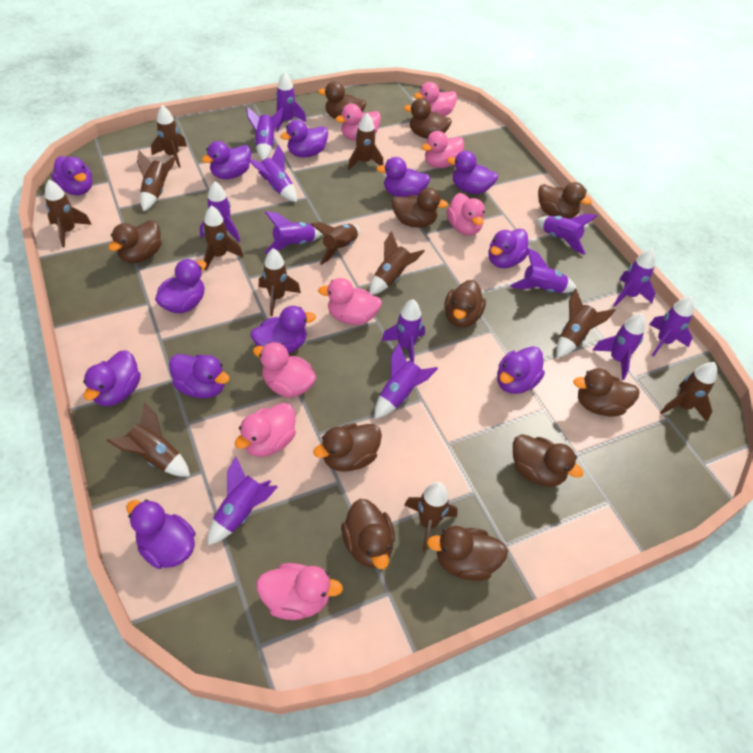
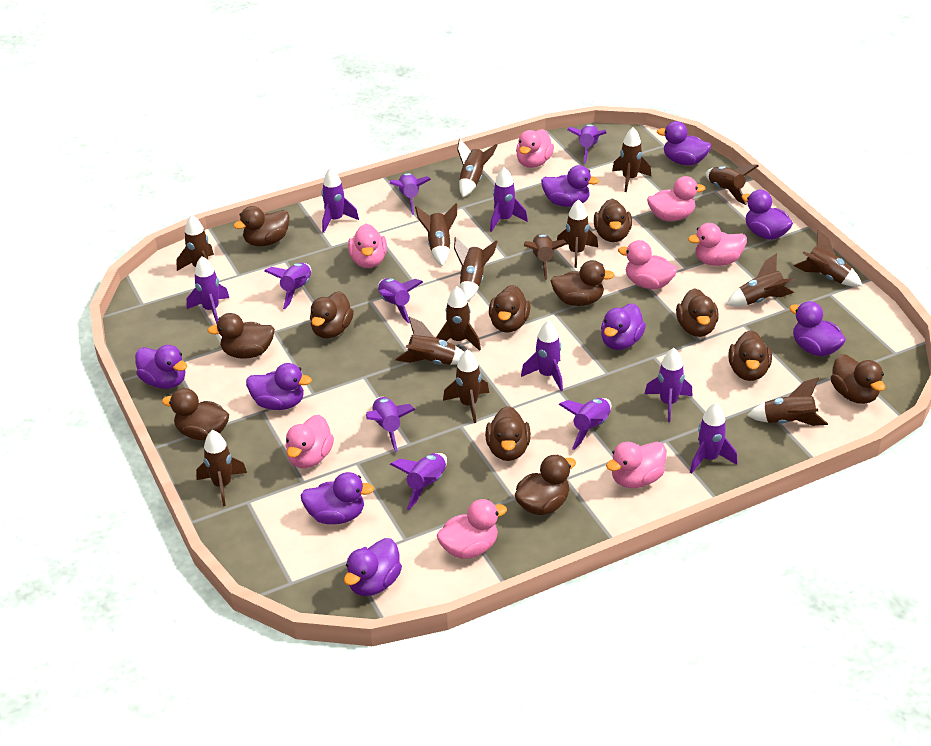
brown duck: 11 -> 12
brown rocket: 12 -> 15
purple duck: 12 -> 9

